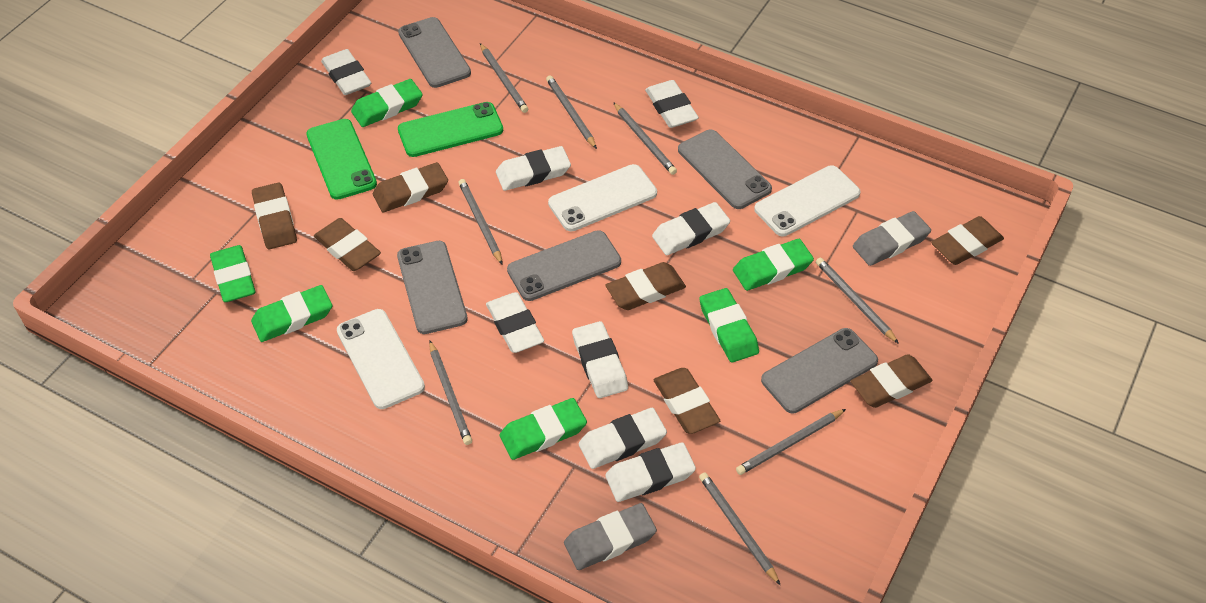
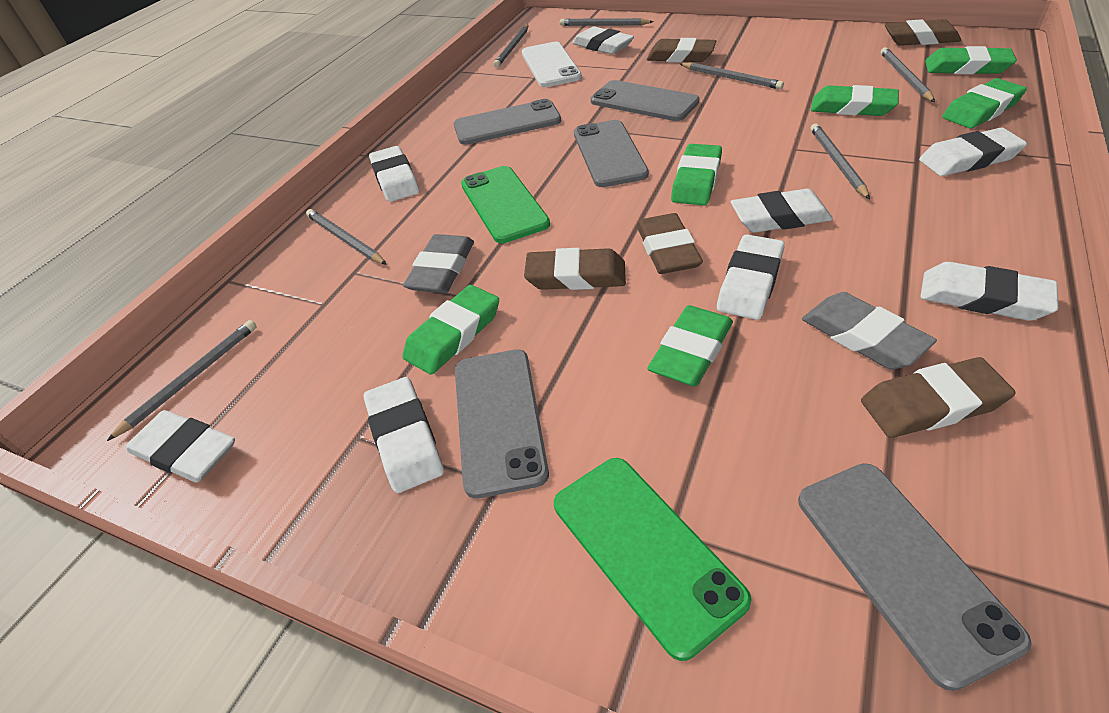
brown eraser: 7 -> 5
grey pencil: 8 -> 7
white phone: 3 -> 1

